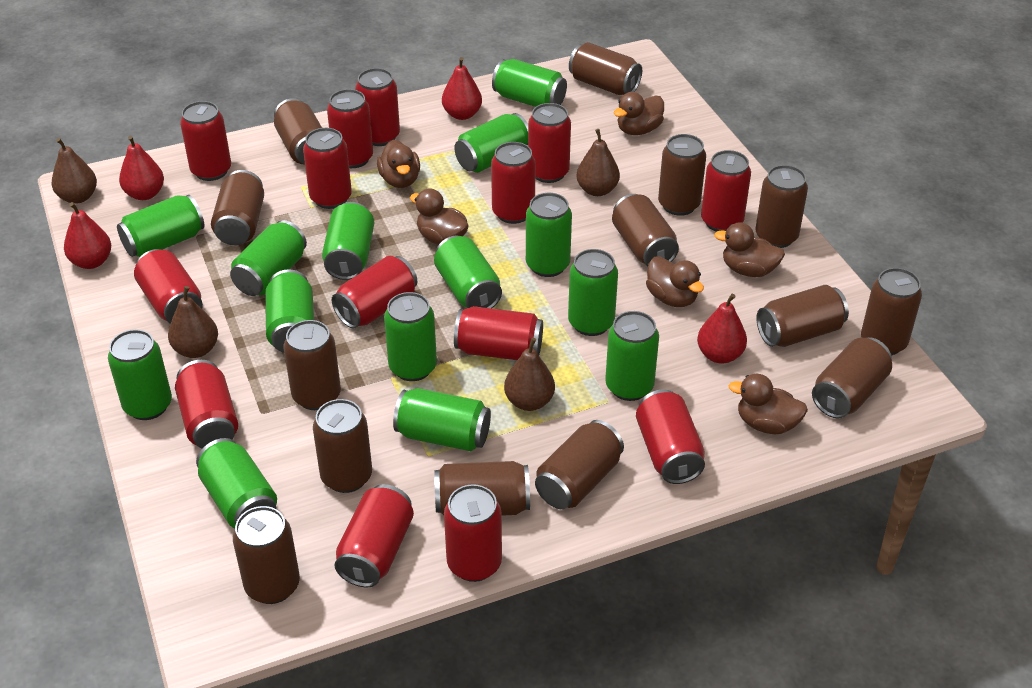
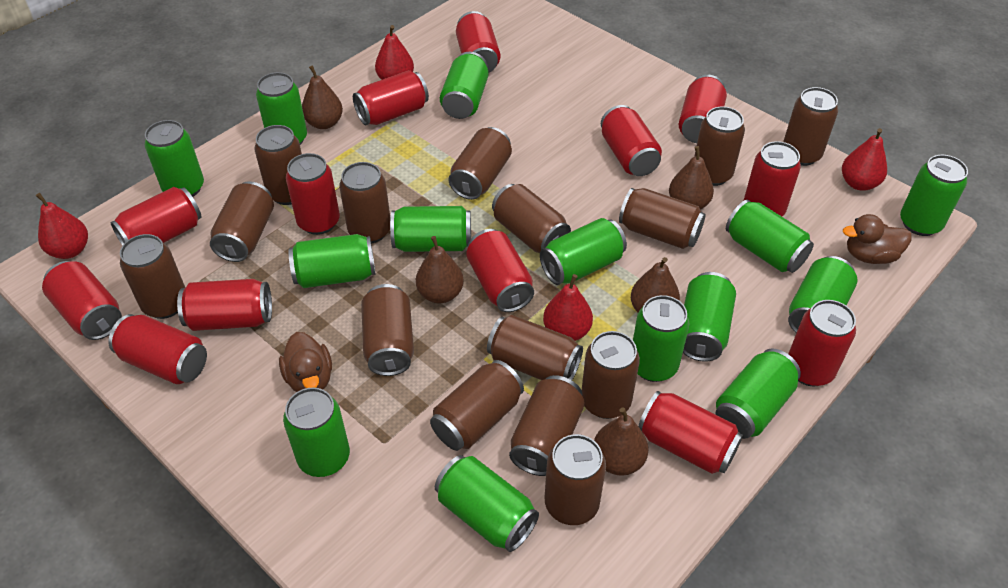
brown can: 14 -> 15
brown duck: 6 -> 2
brown pear: 4 -> 5
red can: 14 -> 13

